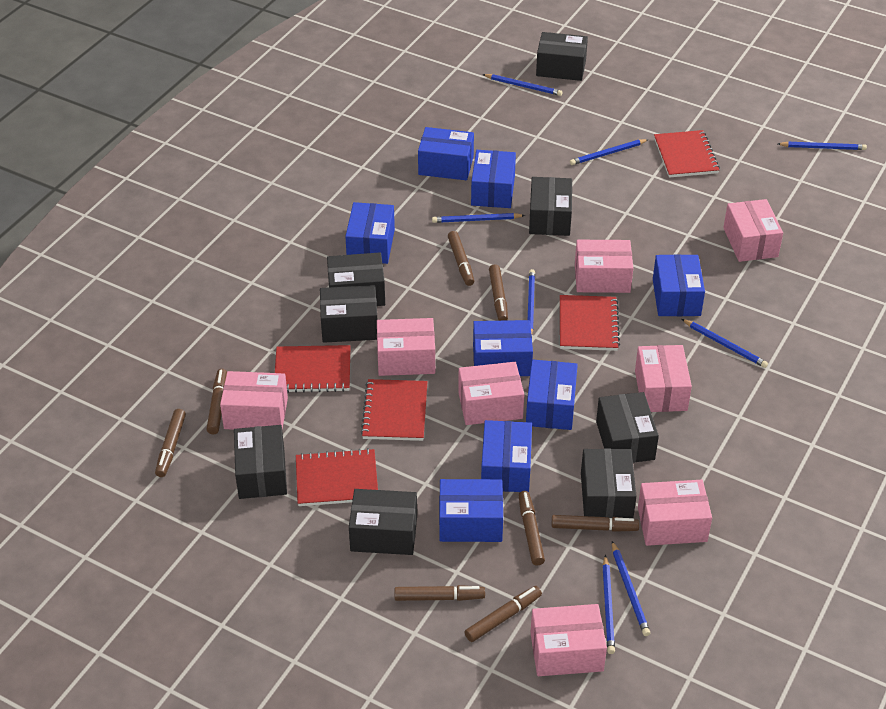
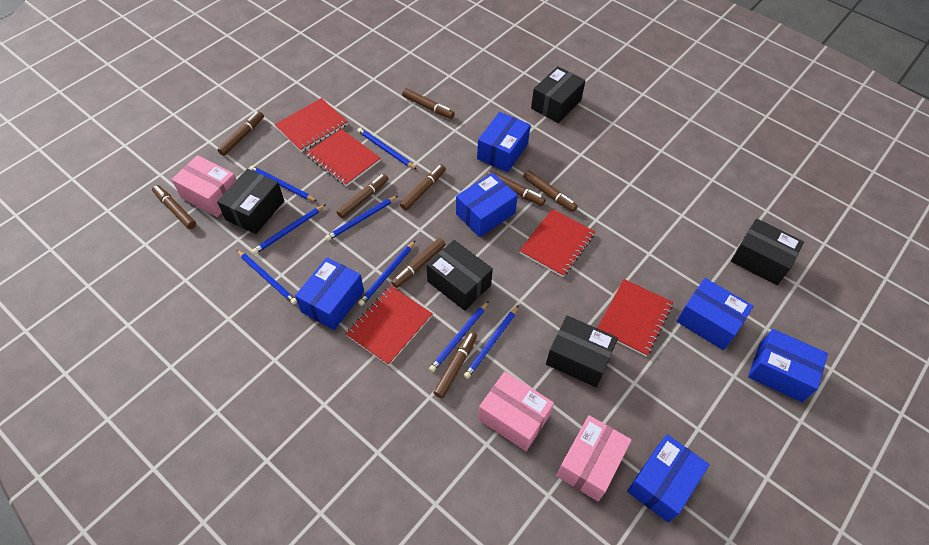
black box: 8 -> 5
blue box: 8 -> 6
brown marker: 8 -> 9
pink box: 8 -> 3

